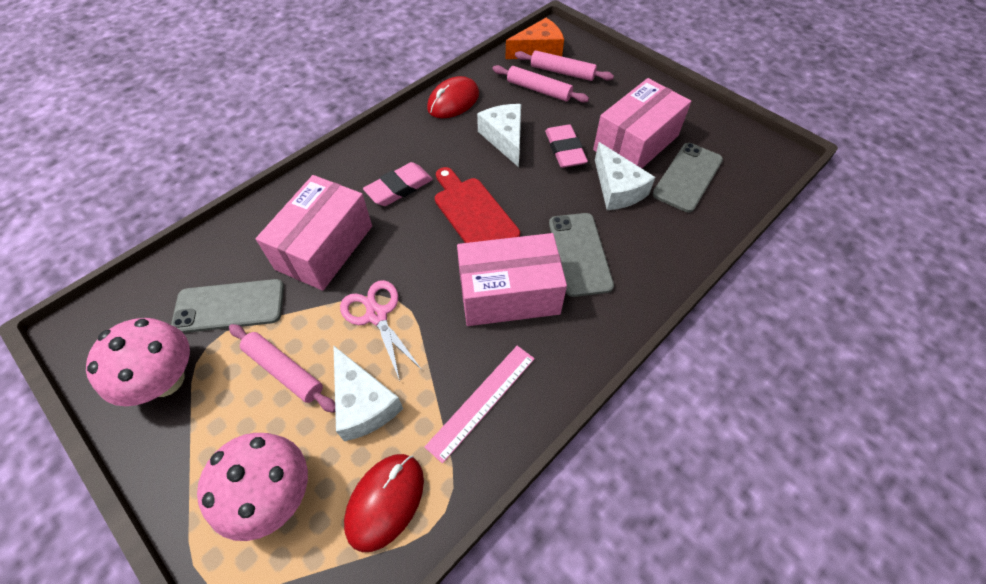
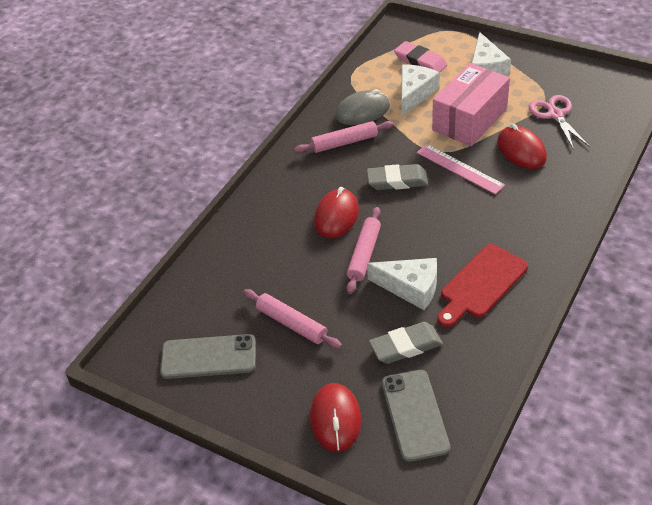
grey eraser: 0 -> 2
grey mouse: 0 -> 1
grey phone: 3 -> 2
orange cheese: 1 -> 0
pink box: 3 -> 1
pink eraser: 2 -> 1
pink mushroom: 2 -> 0
red mouse: 2 -> 3

